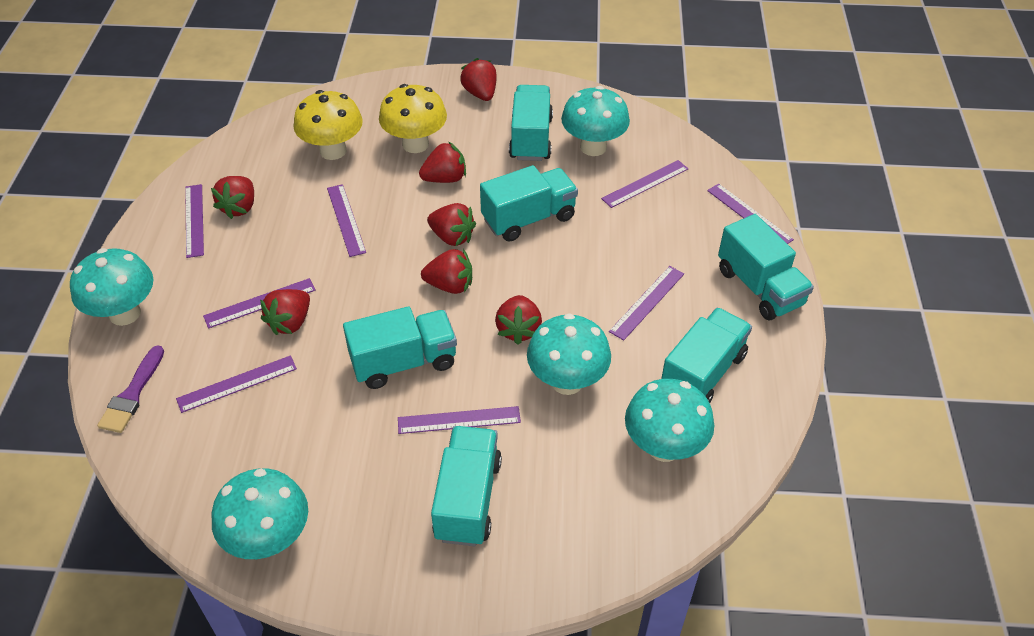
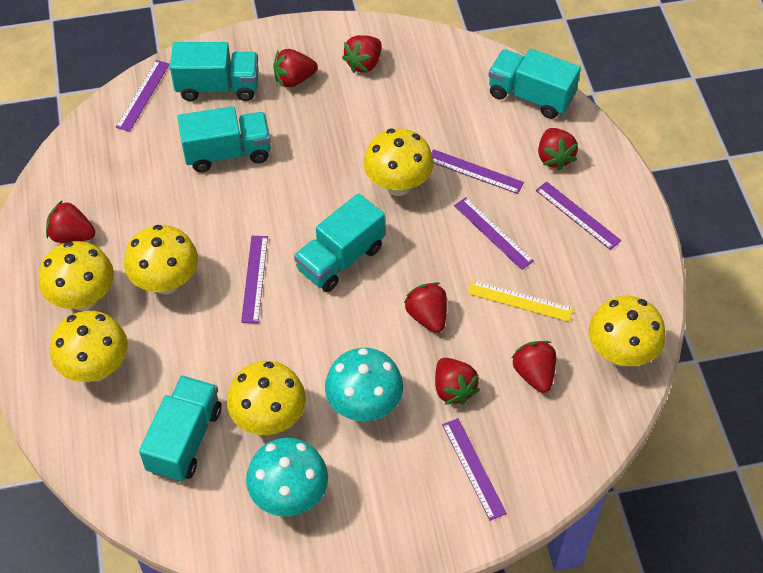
purple brush: 1 -> 0
purple ruler: 8 -> 6
turquoise mushroom: 5 -> 2
turquoise truck: 6 -> 5
yellow mushroom: 2 -> 6
yellow ruler: 0 -> 1

